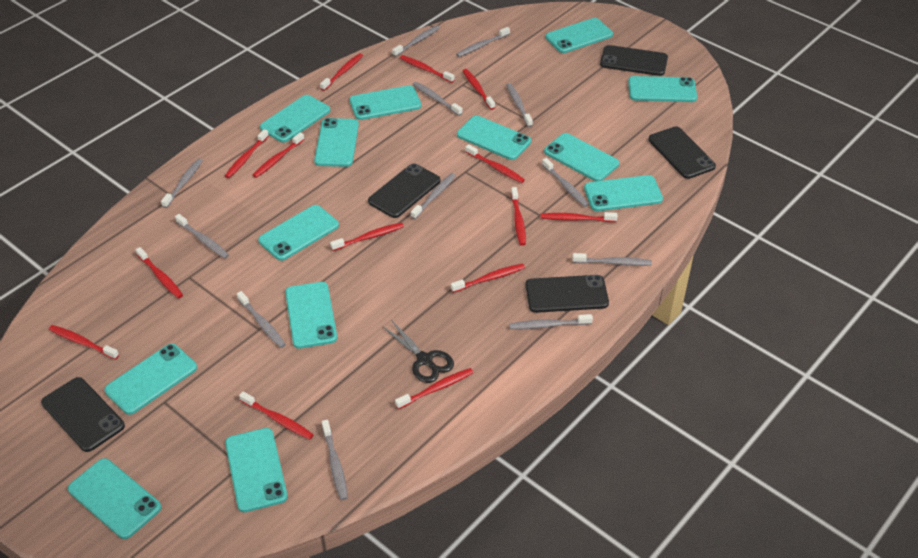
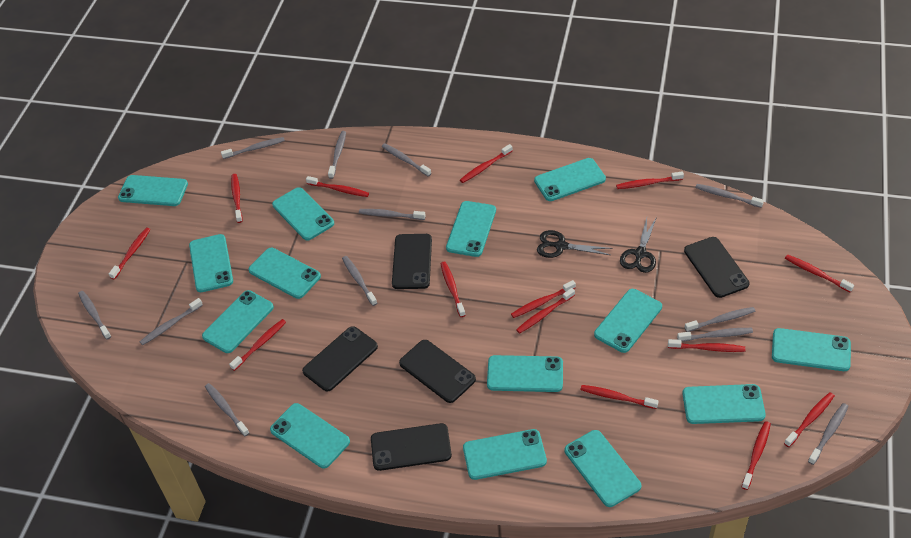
black scissors: 1 -> 2
turquoise phone: 13 -> 14

